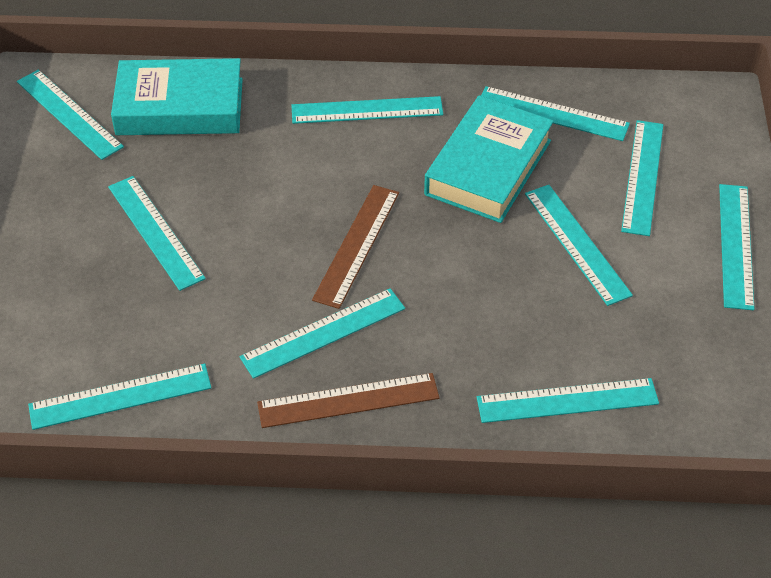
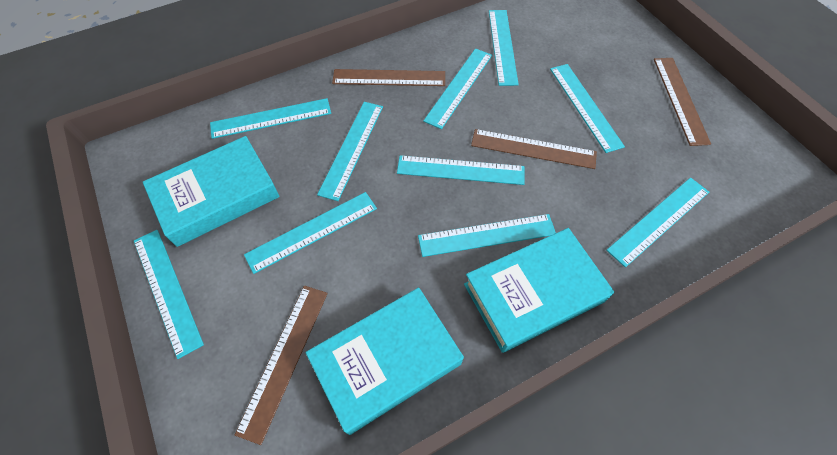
brown ruler: 2 -> 4
turquoise book: 2 -> 3

